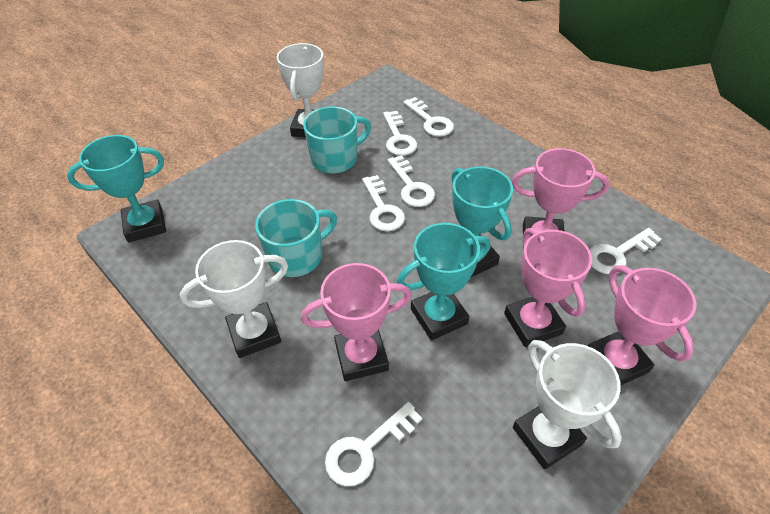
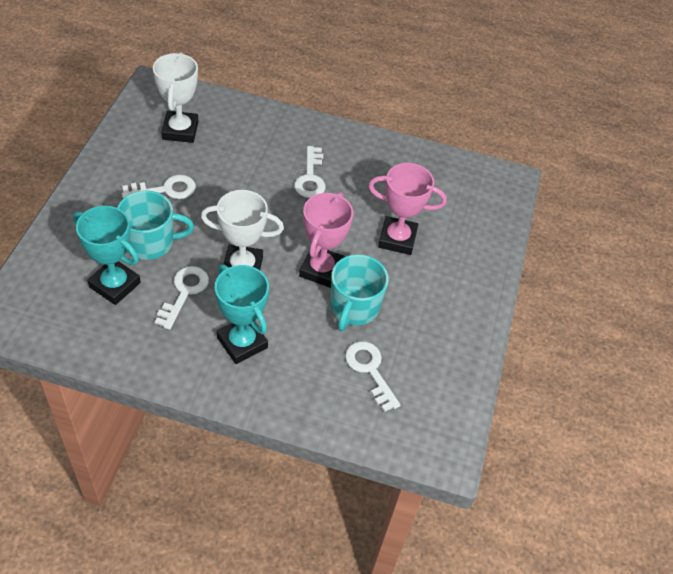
pink trophy: 4 -> 2
turquoise trophy: 3 -> 2
white key: 6 -> 4
white trophy: 3 -> 2

